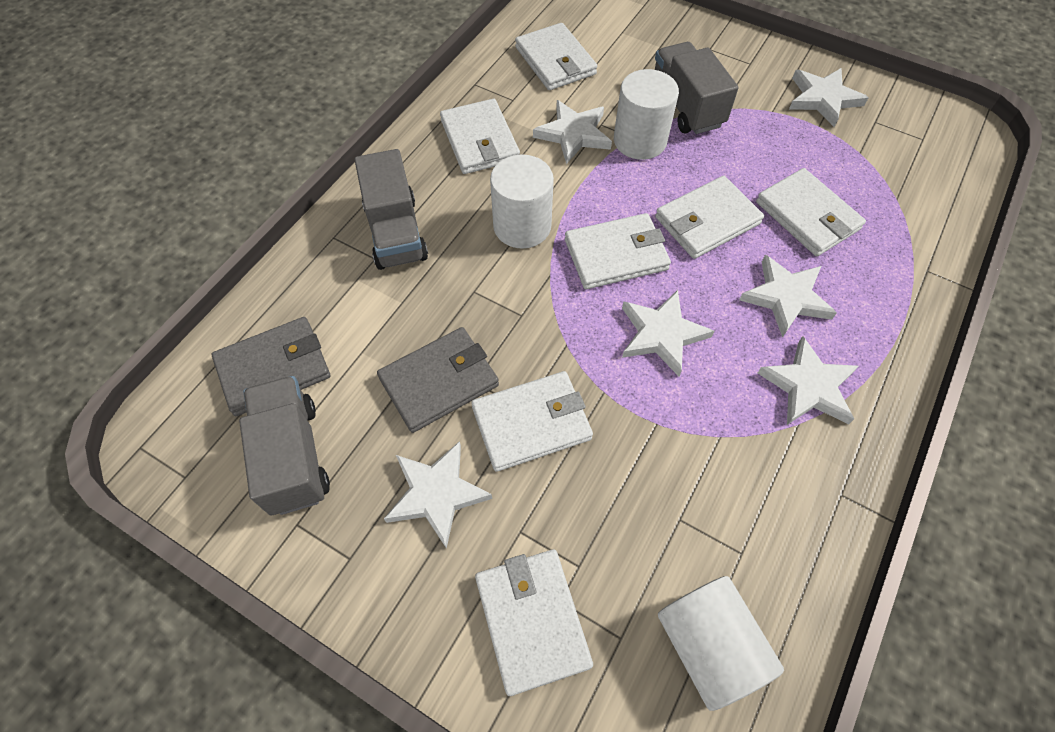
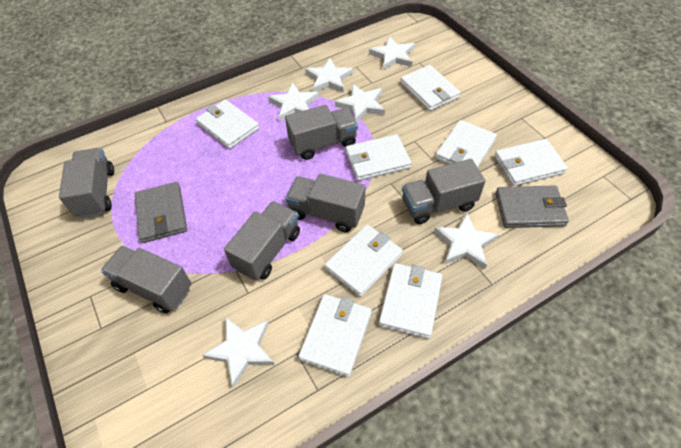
grey truck: 3 -> 6
white cylinder: 3 -> 0
white wallet: 7 -> 8

